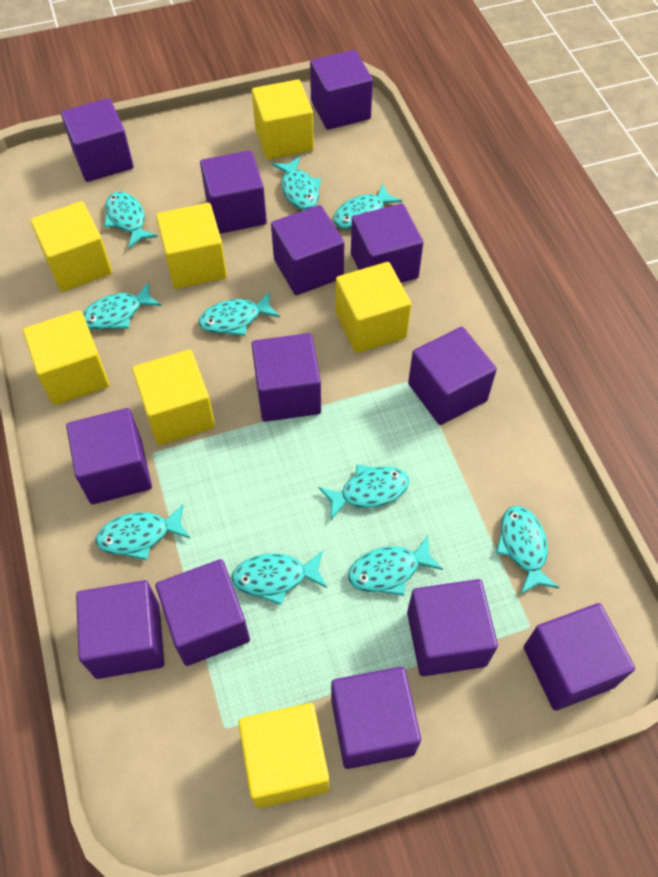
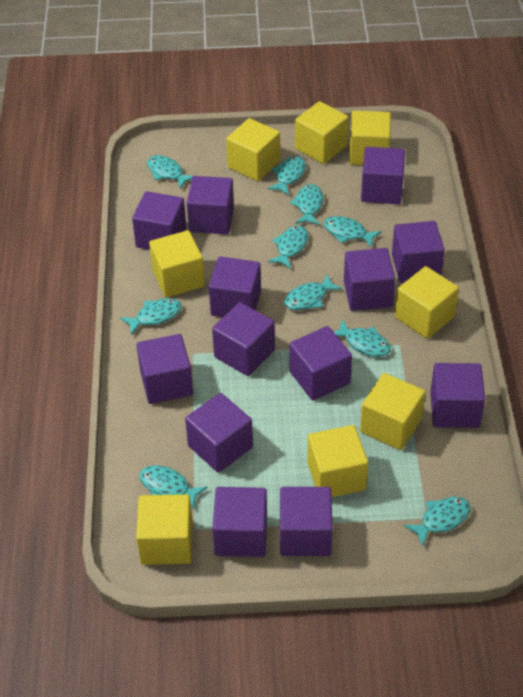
yellow cube: 7 -> 8

